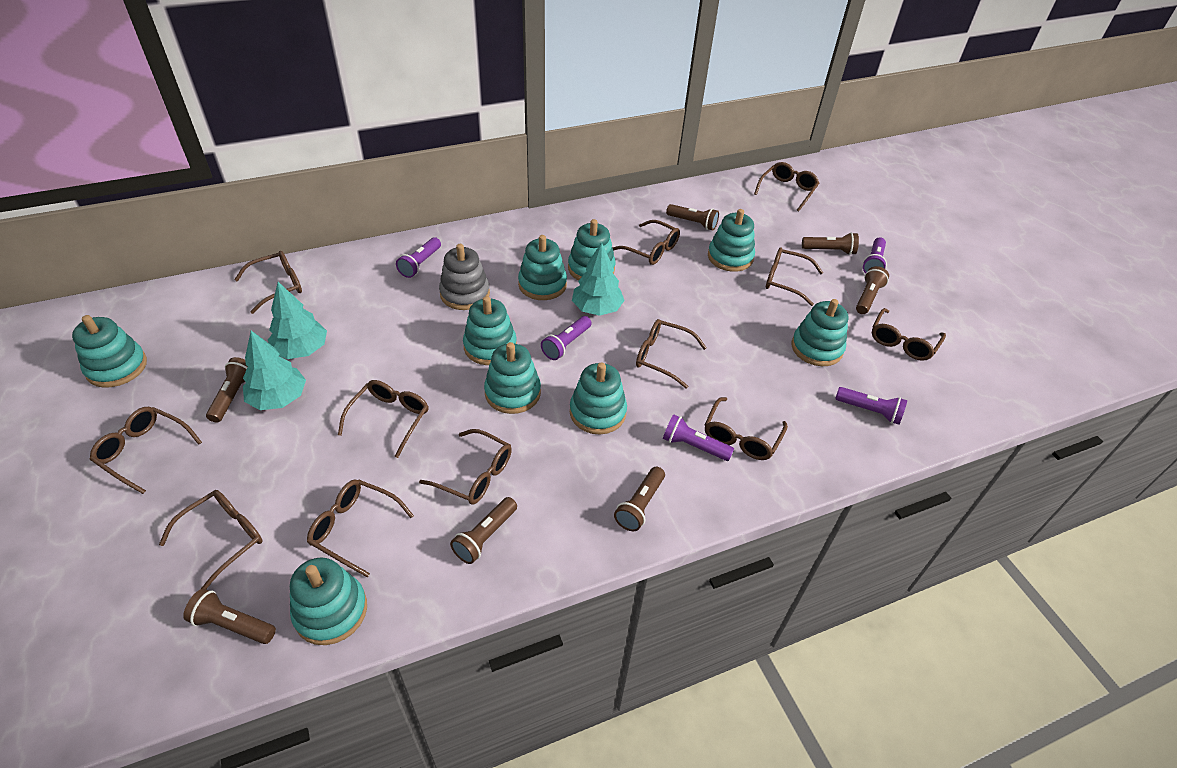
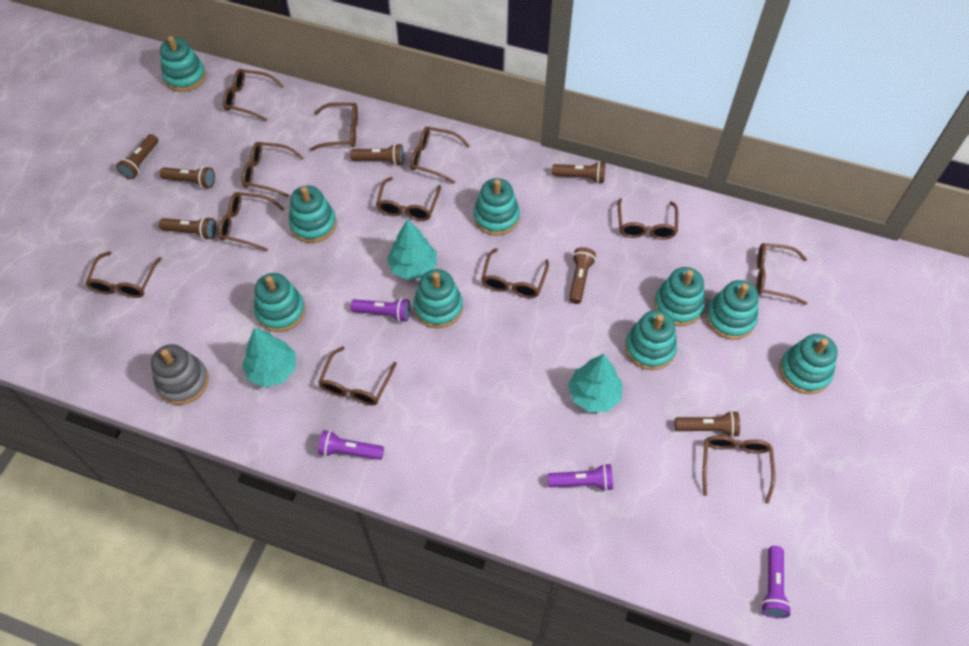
purple flashlight: 5 -> 4

